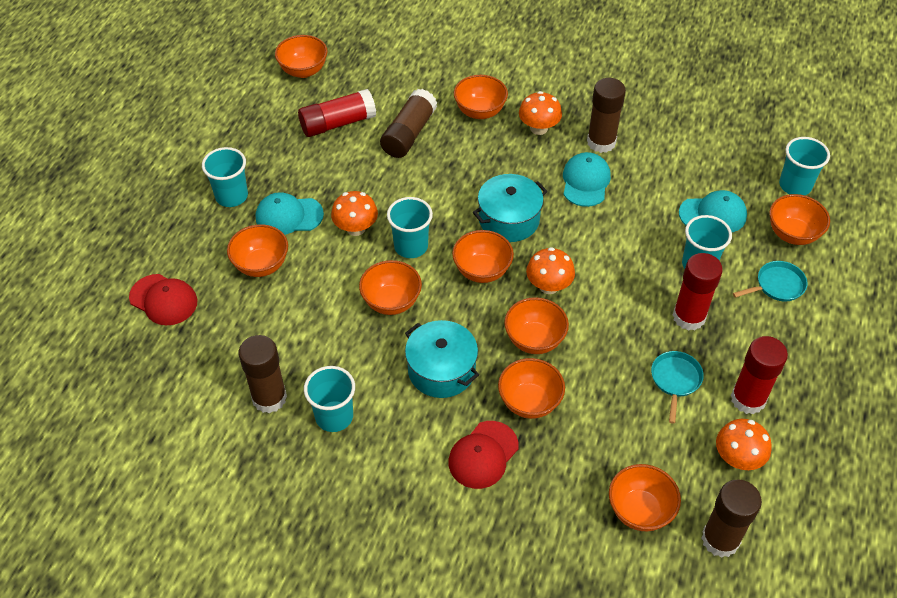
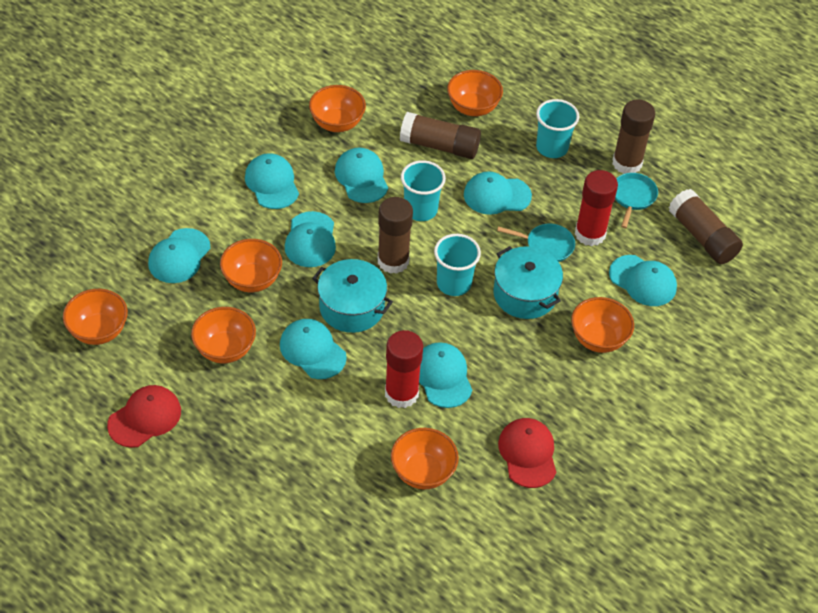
orange bowl: 9 -> 7
orange mushroom: 4 -> 0
red glue stick: 3 -> 2
turquoise cap: 3 -> 8
turquoise cup: 5 -> 3

